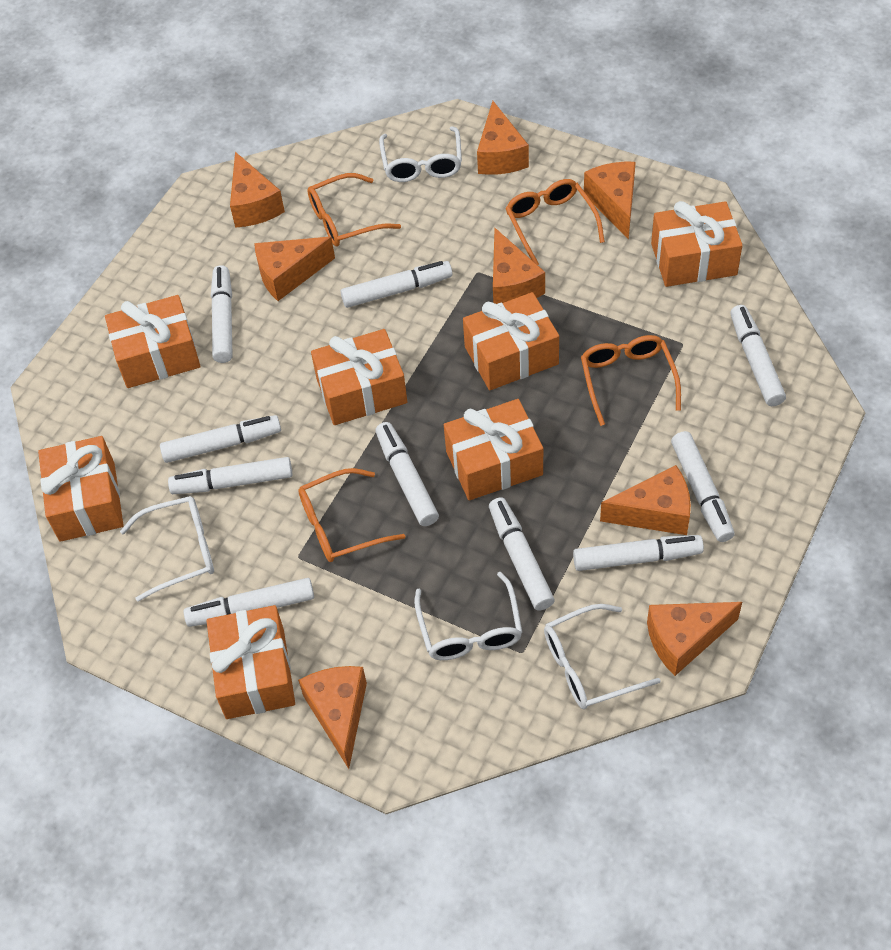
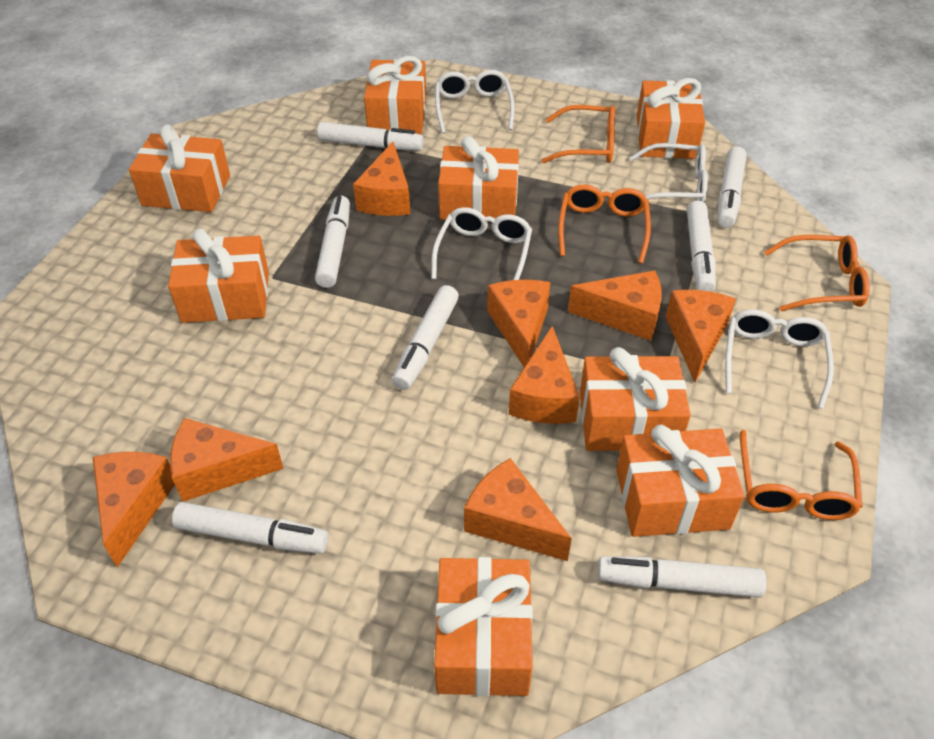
orange gift: 7 -> 8
white marker: 10 -> 7

